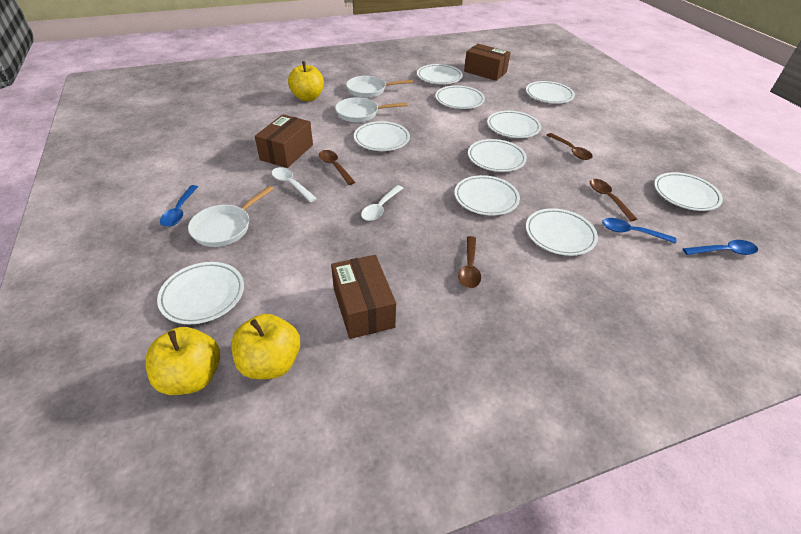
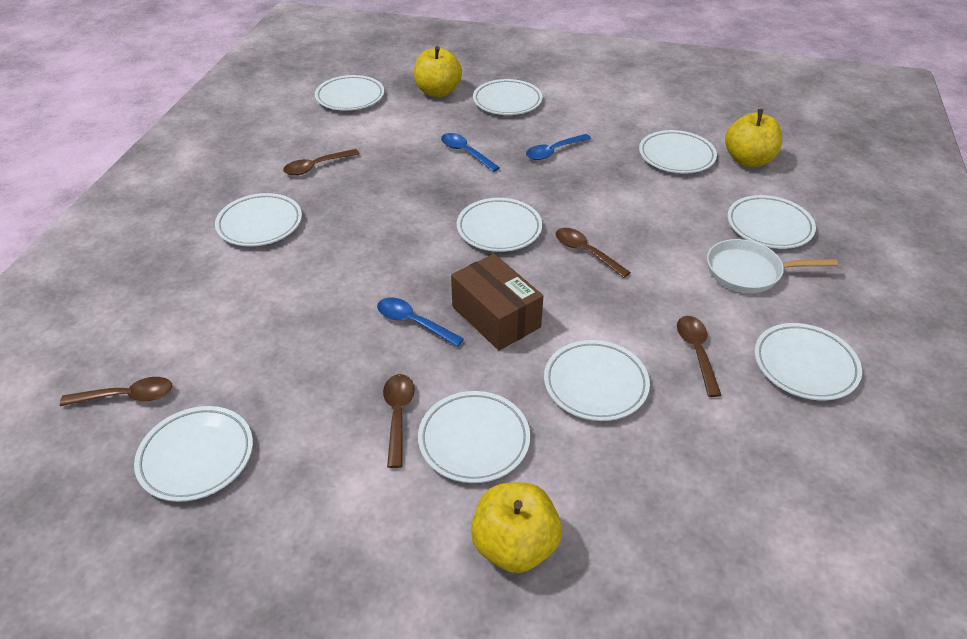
brown box: 3 -> 1
brown spoon: 4 -> 5
white pan: 3 -> 1
white spoon: 2 -> 0

